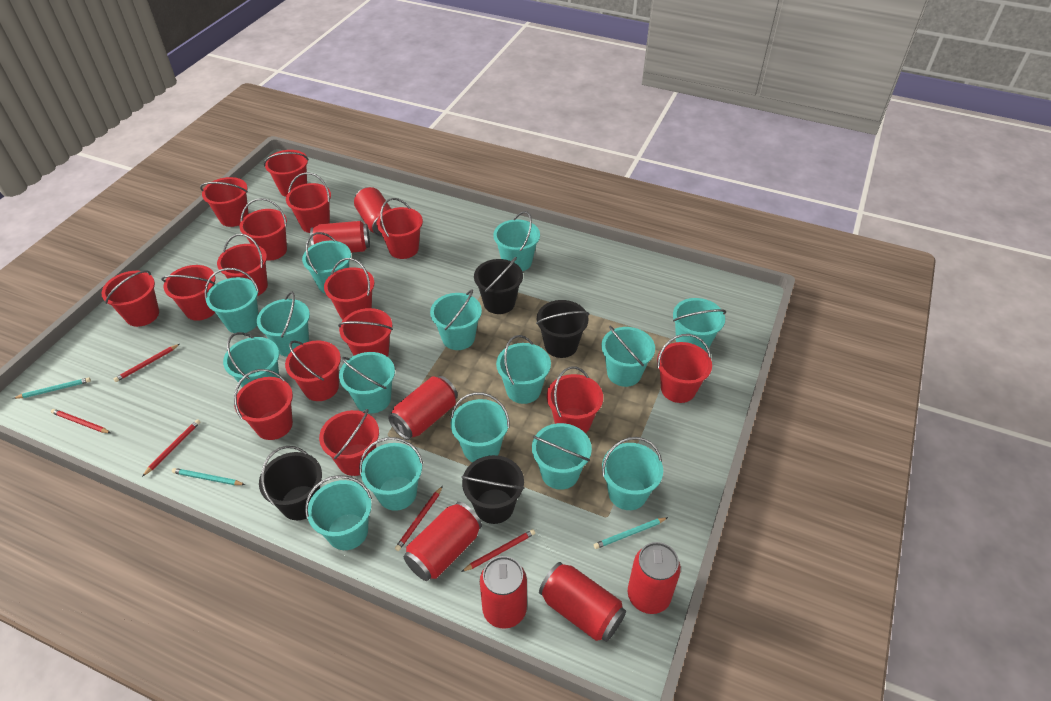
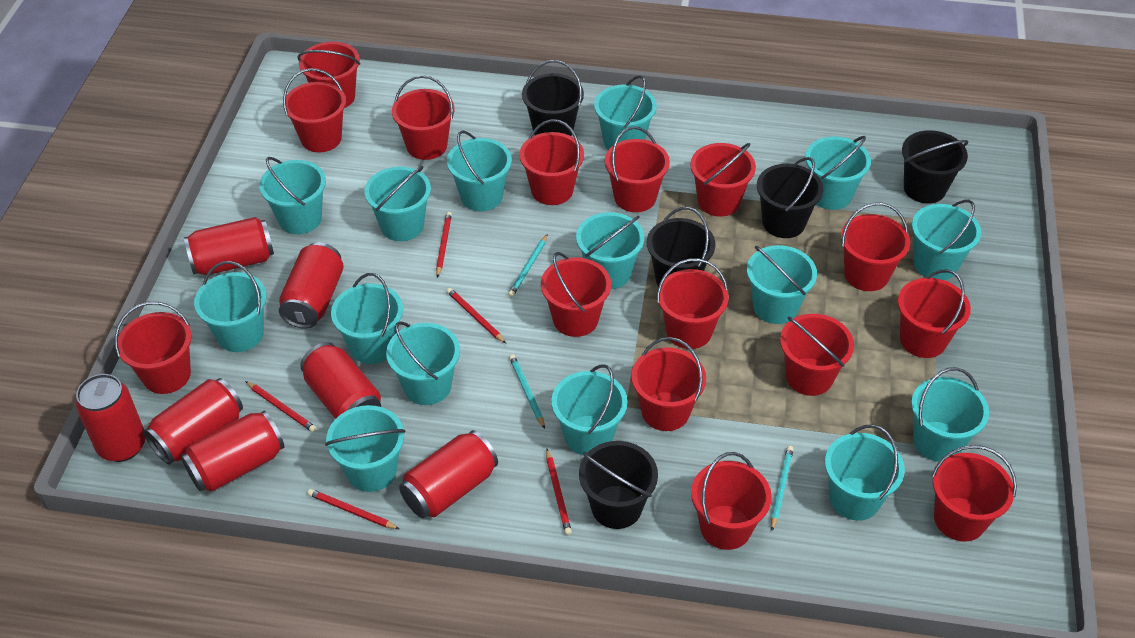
black bucket: 4 -> 5

